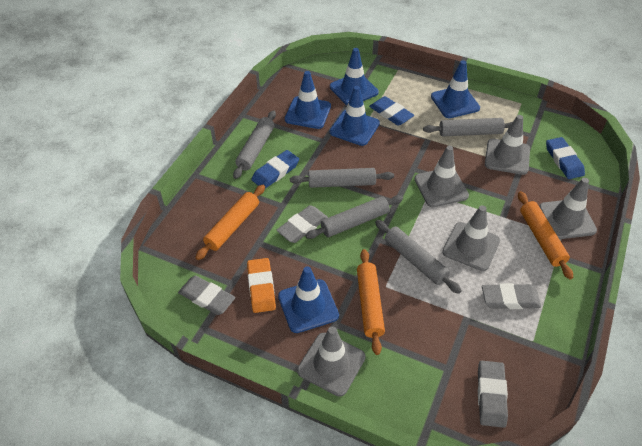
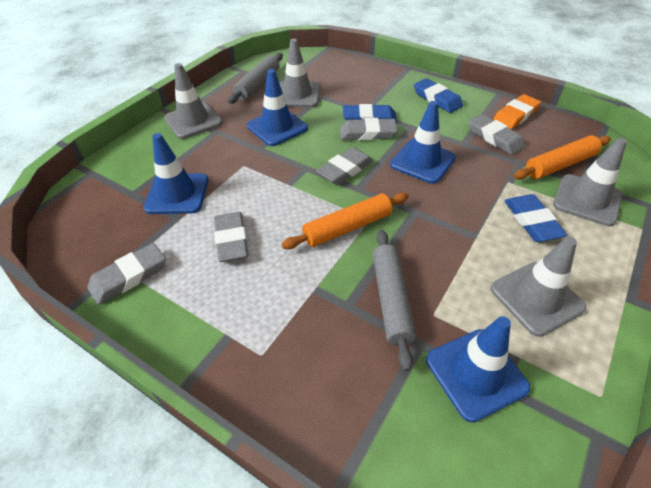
blue traffic cone: 5 -> 4
grey eraser: 4 -> 5
grey rolling pin: 5 -> 2
grey traffic cone: 5 -> 4
orange rolling pin: 3 -> 2

